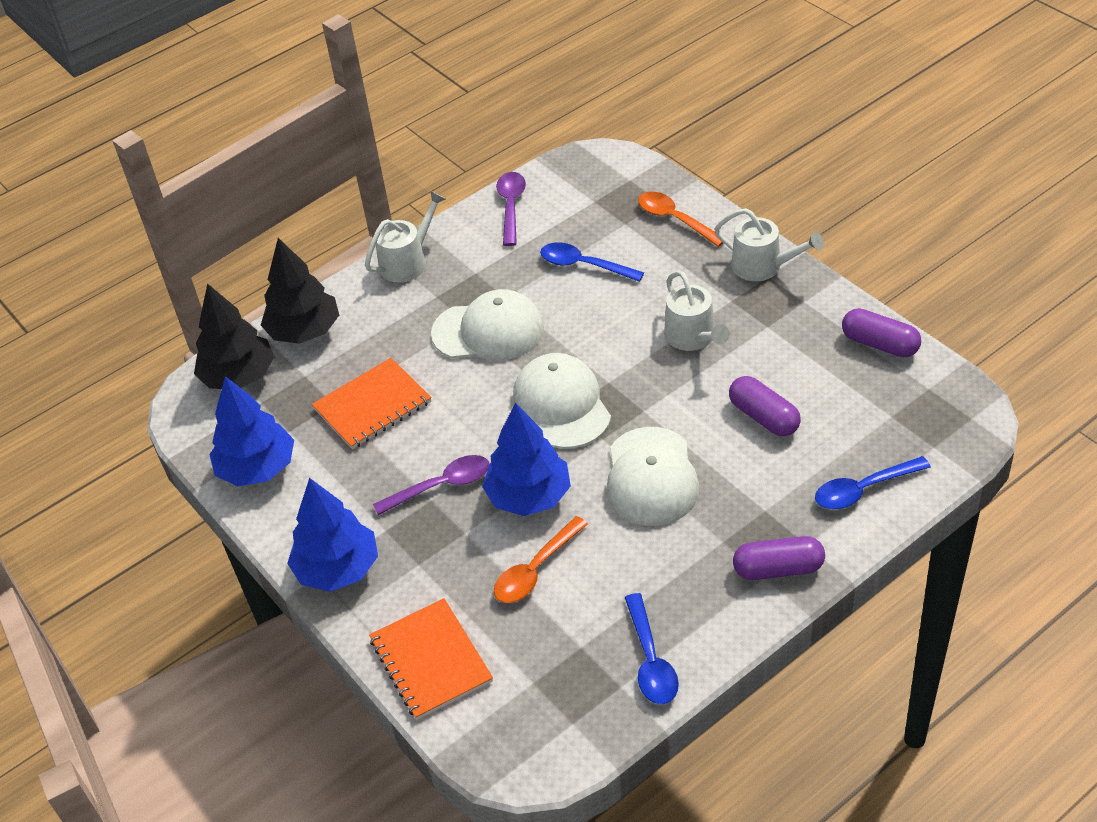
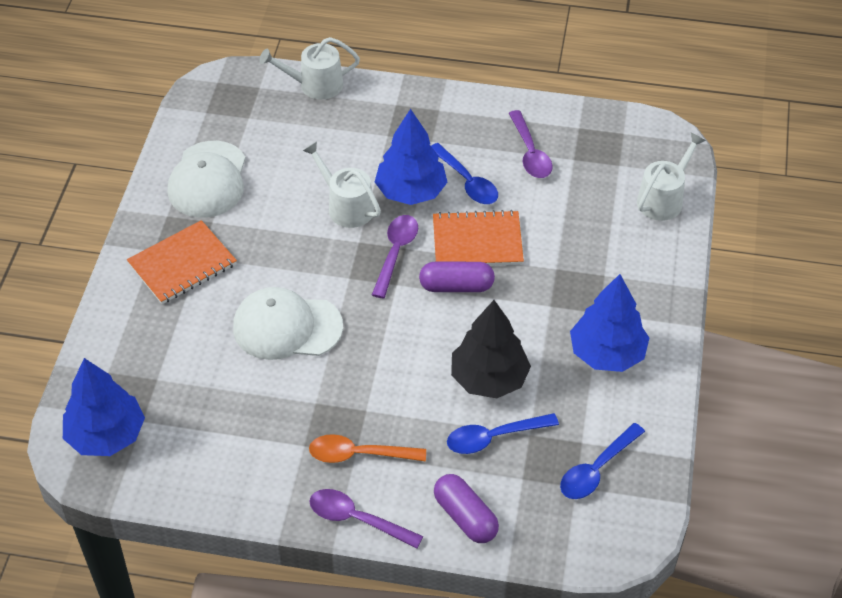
black tree: 2 -> 1
orange spoon: 2 -> 1
purple capsule: 3 -> 2
purple spoon: 2 -> 3
white cap: 3 -> 2

